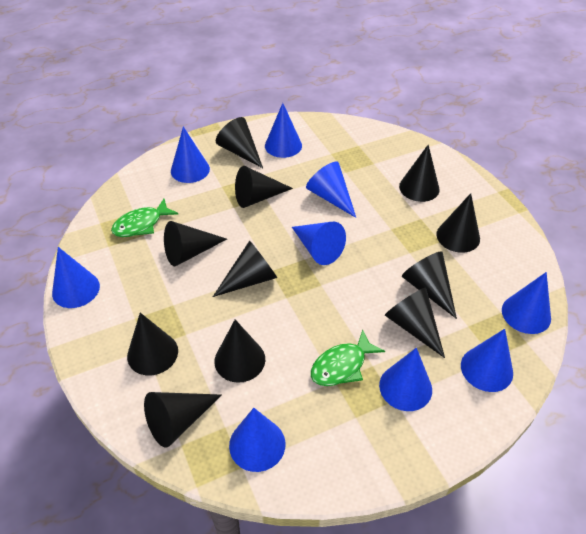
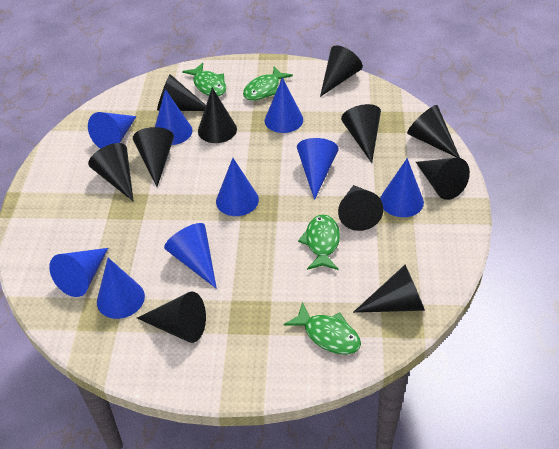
green fish: 2 -> 4

